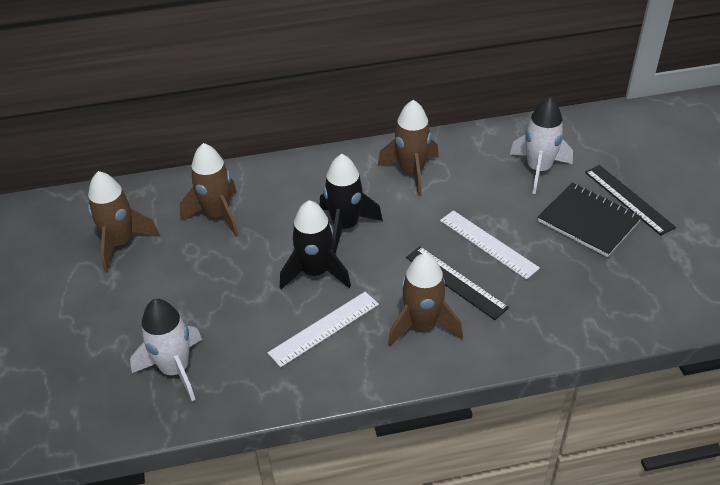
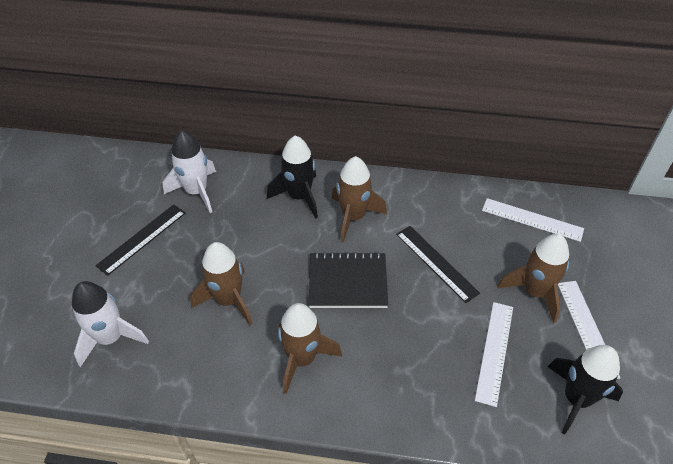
white ruler: 2 -> 3

